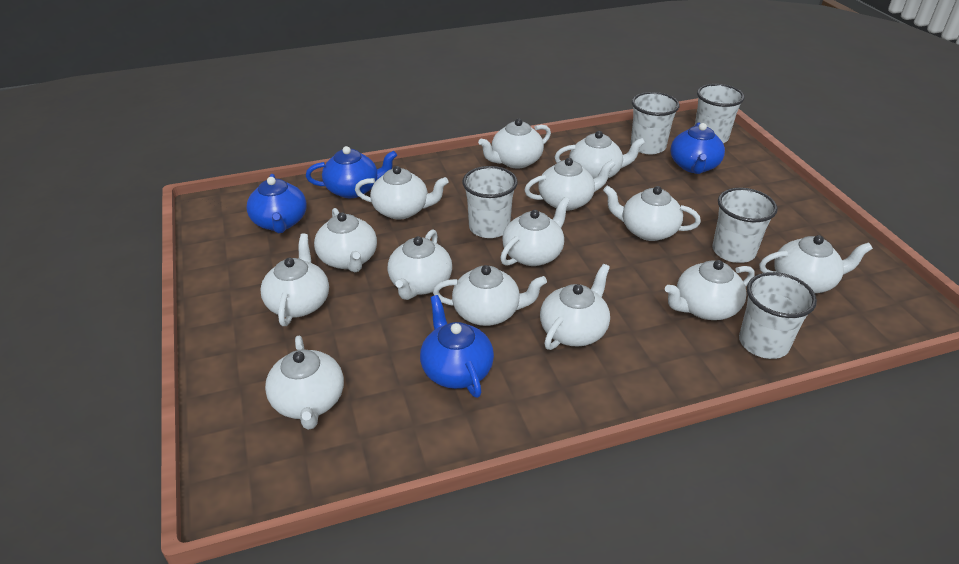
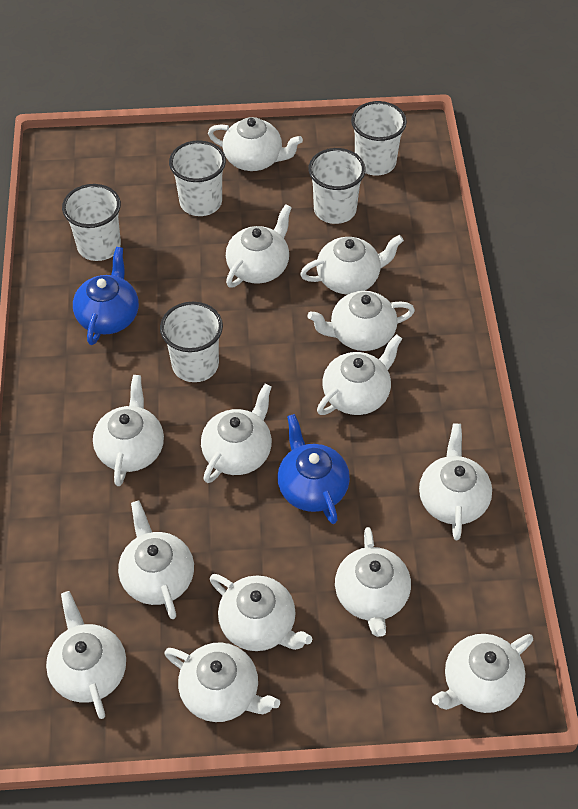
blue teapot: 4 -> 2

